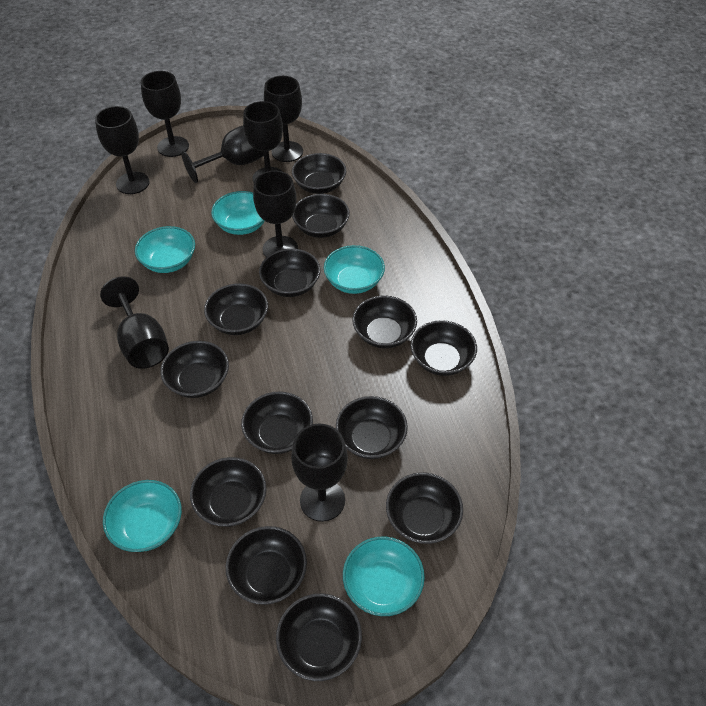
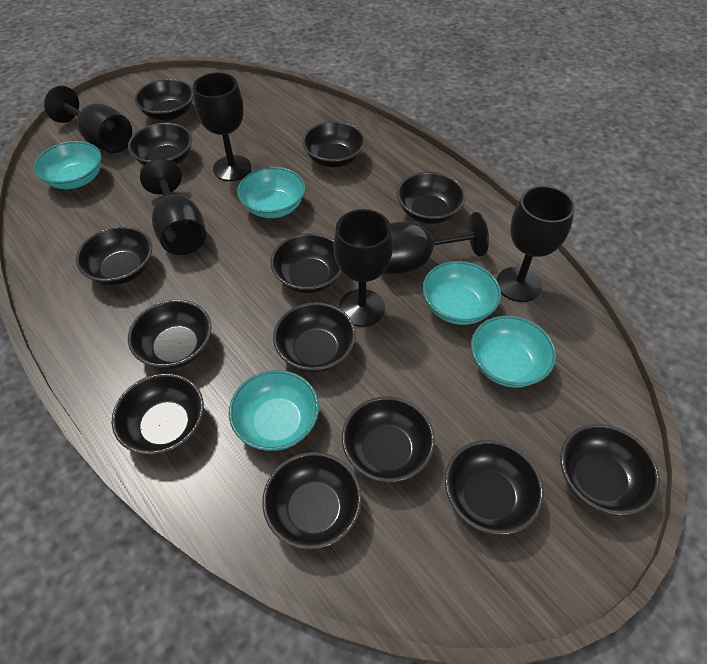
black goblet: 8 -> 6

